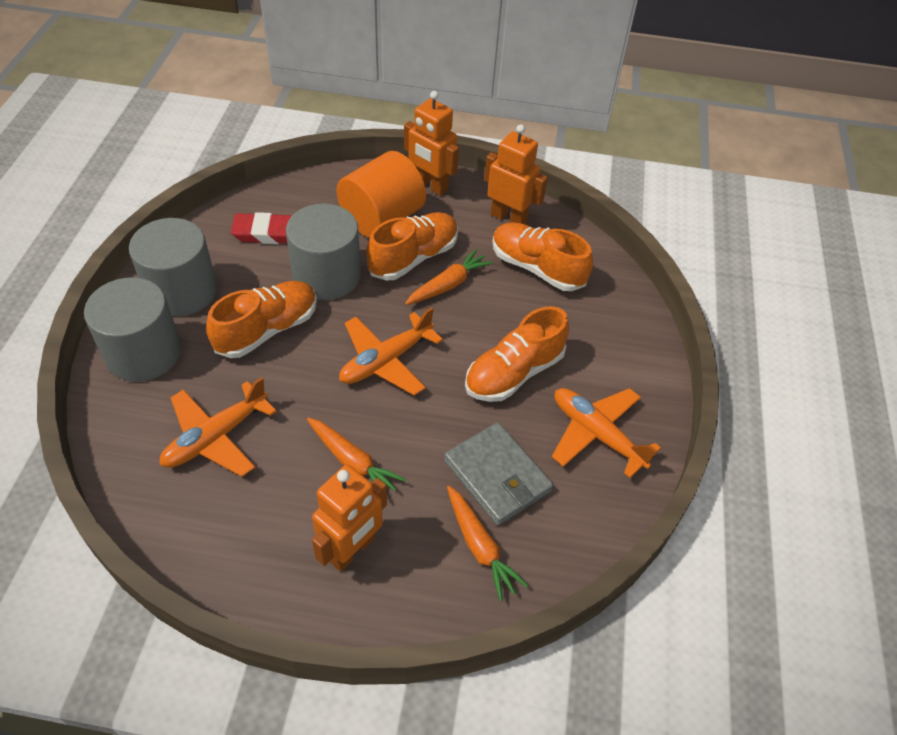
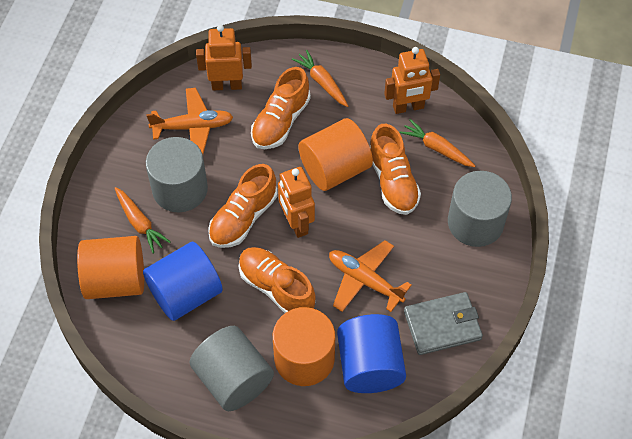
blue cylinder: 0 -> 2
orange cylinder: 1 -> 3
orange plane: 3 -> 2
red eraser: 1 -> 0

